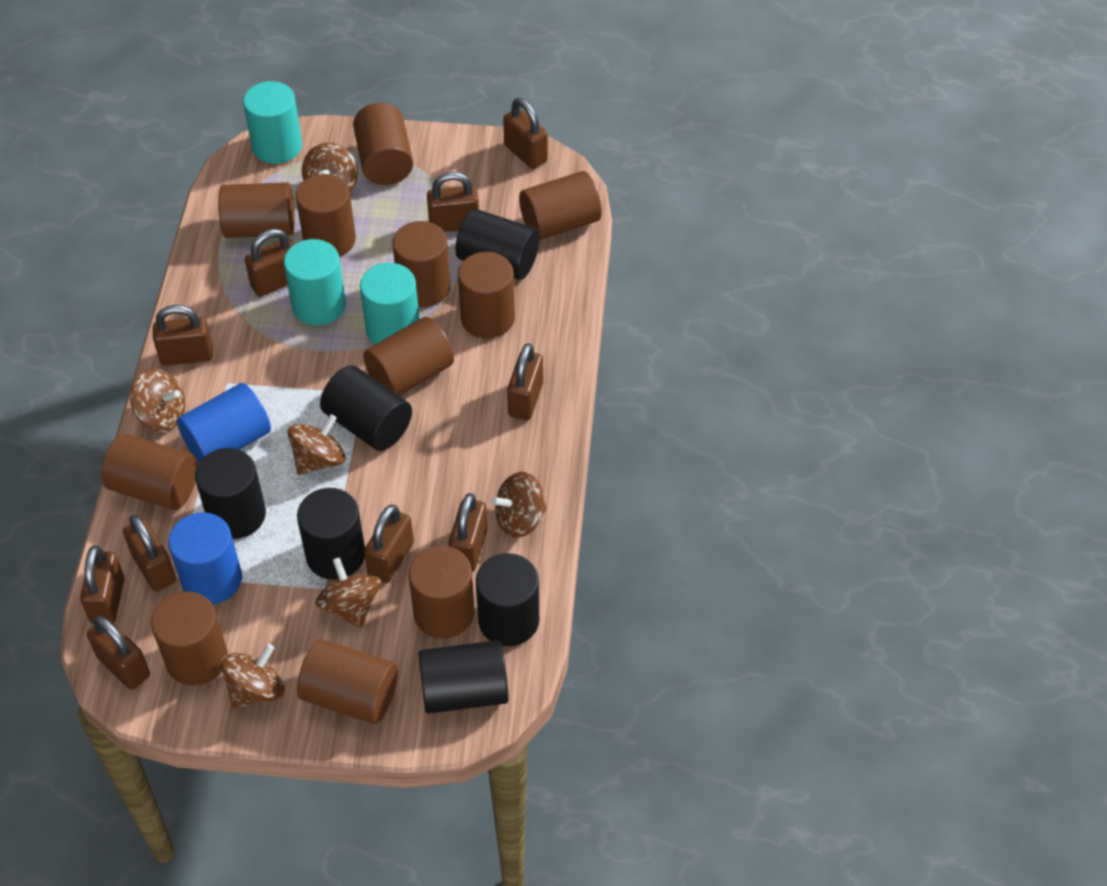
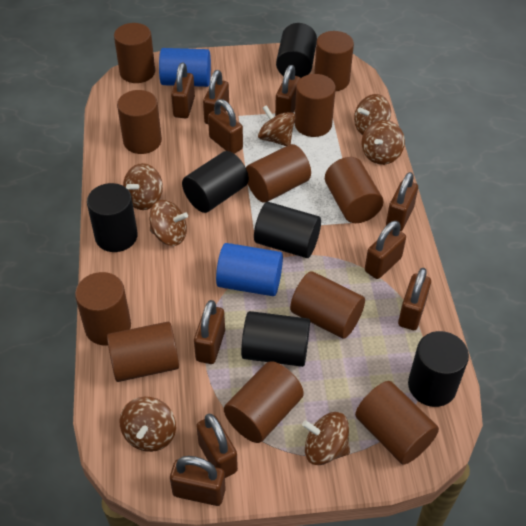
brown spinning top: 6 -> 7
turquoise cylinder: 3 -> 0

